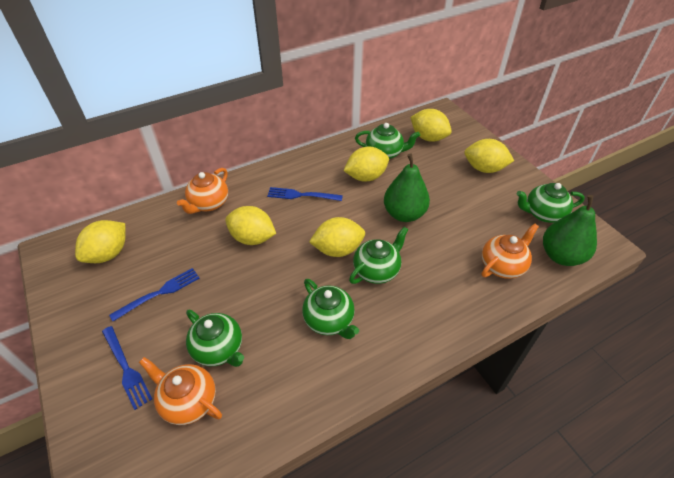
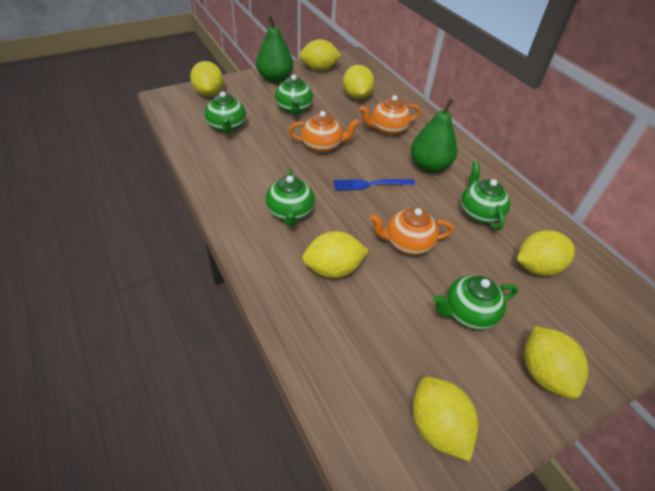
blue fork: 3 -> 1
yellow lemon: 6 -> 7

